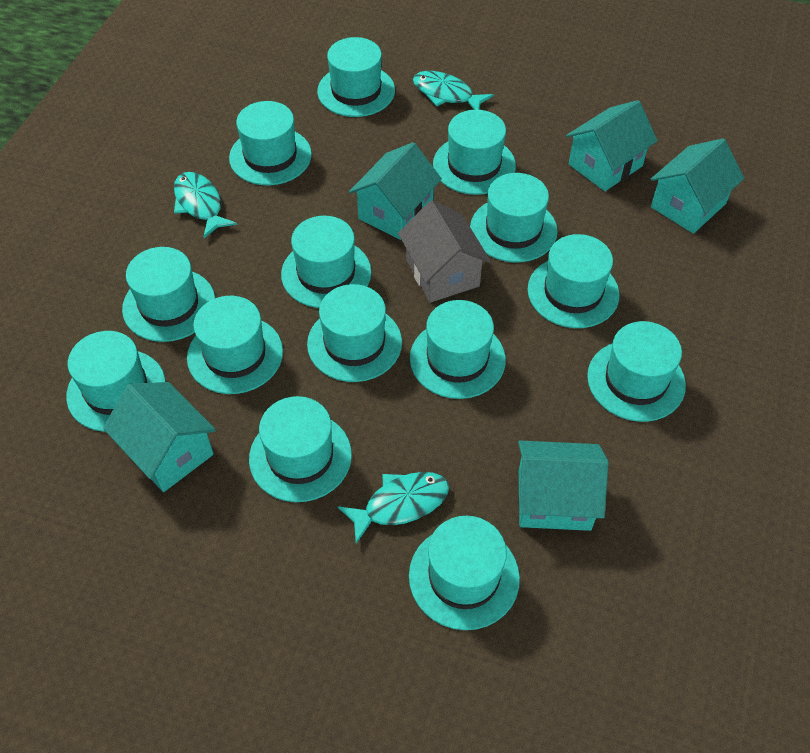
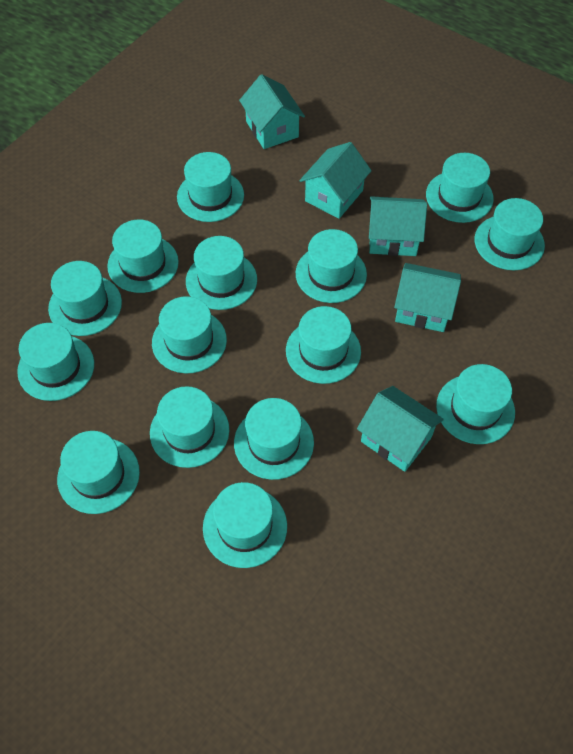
grey house: 1 -> 0
turquoise fish: 3 -> 0
turquoise hat: 14 -> 15

